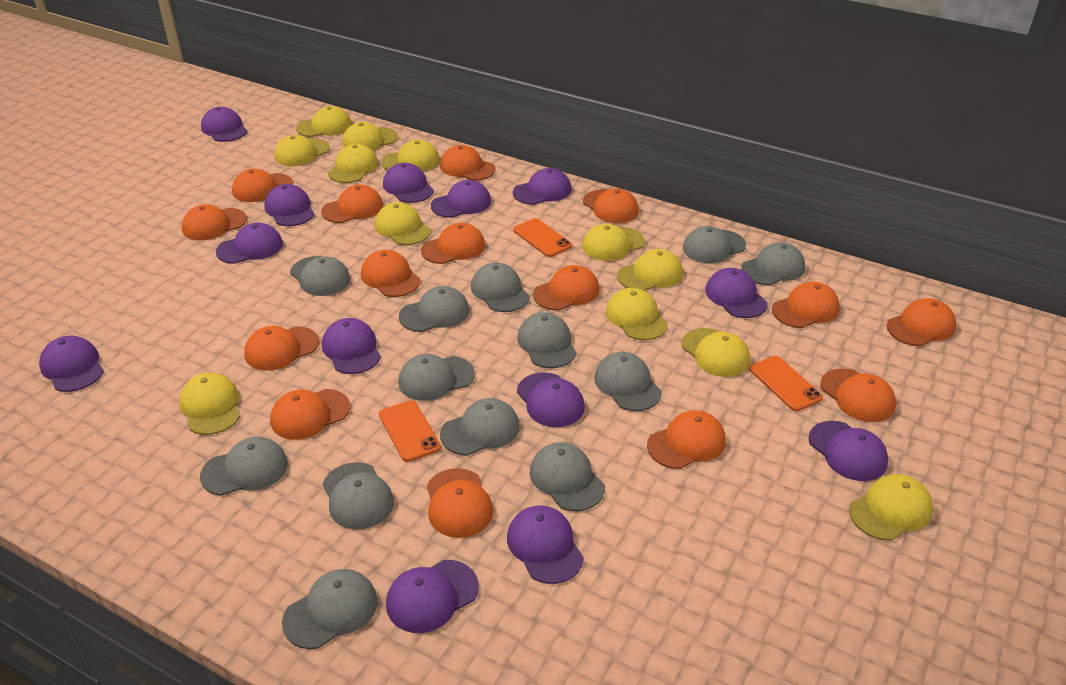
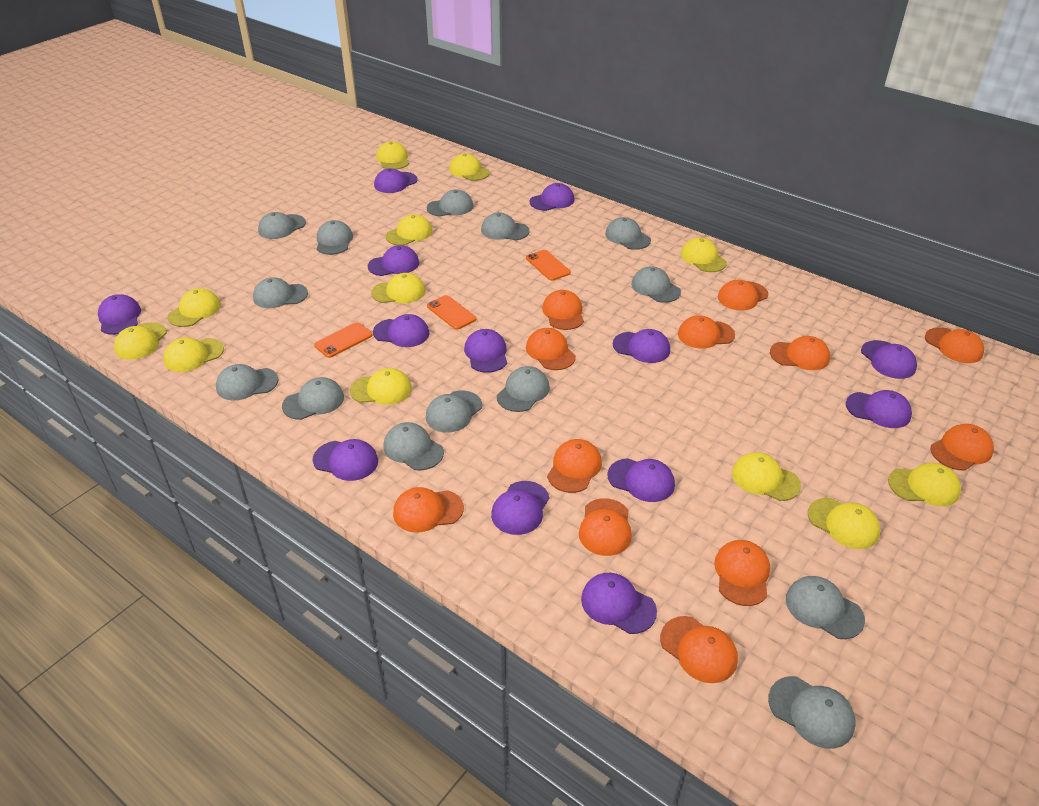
grey cap: 13 -> 14
orange cap: 15 -> 12

